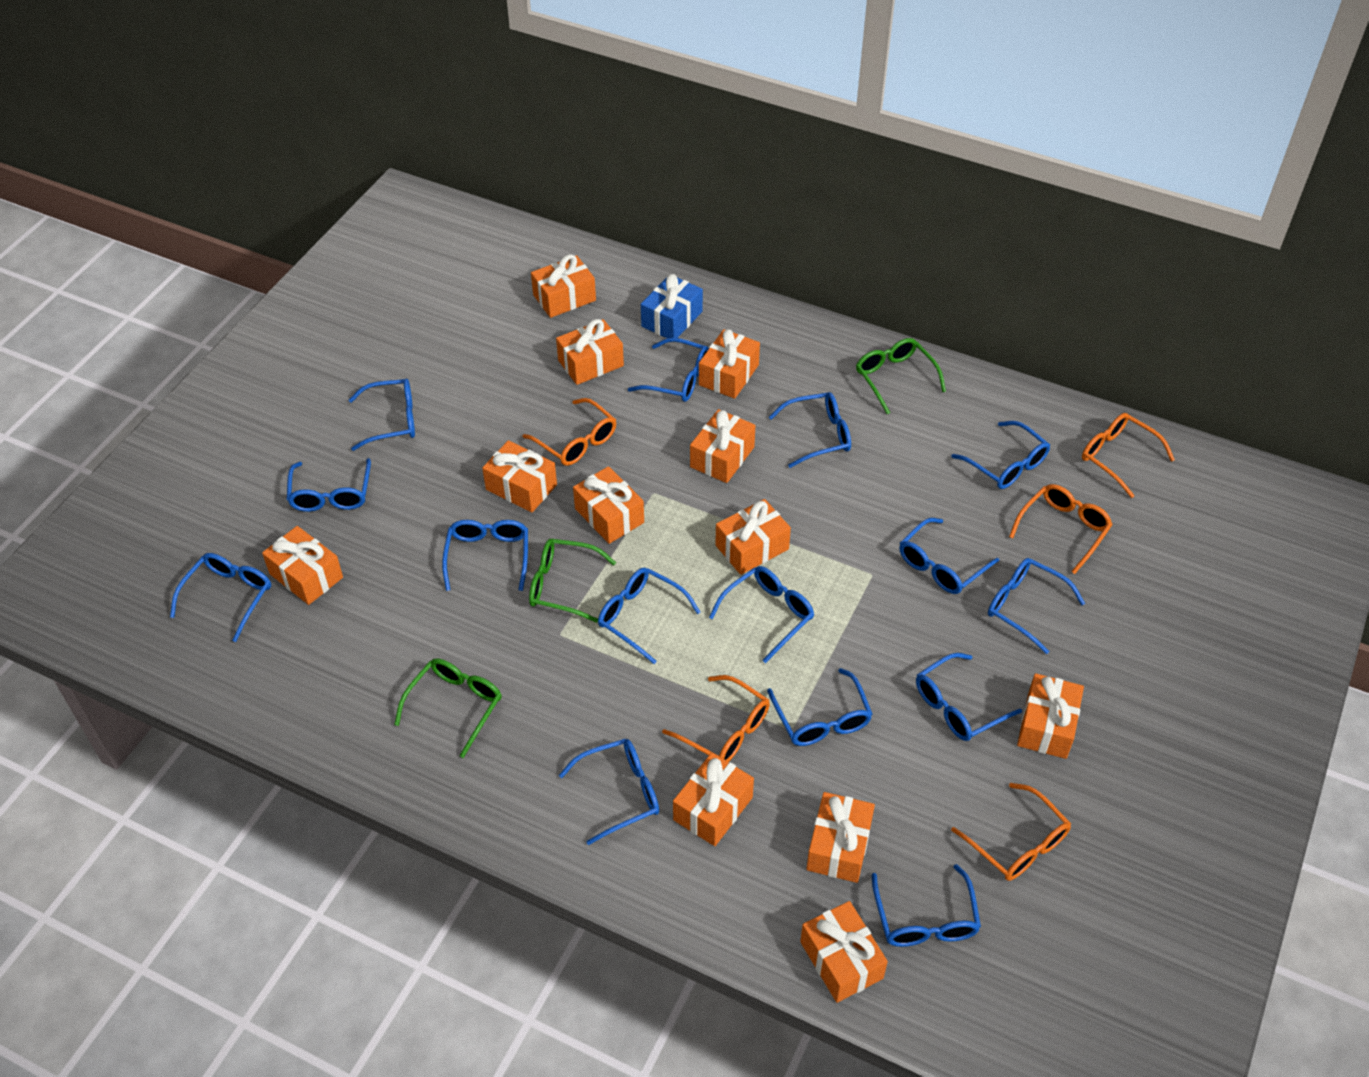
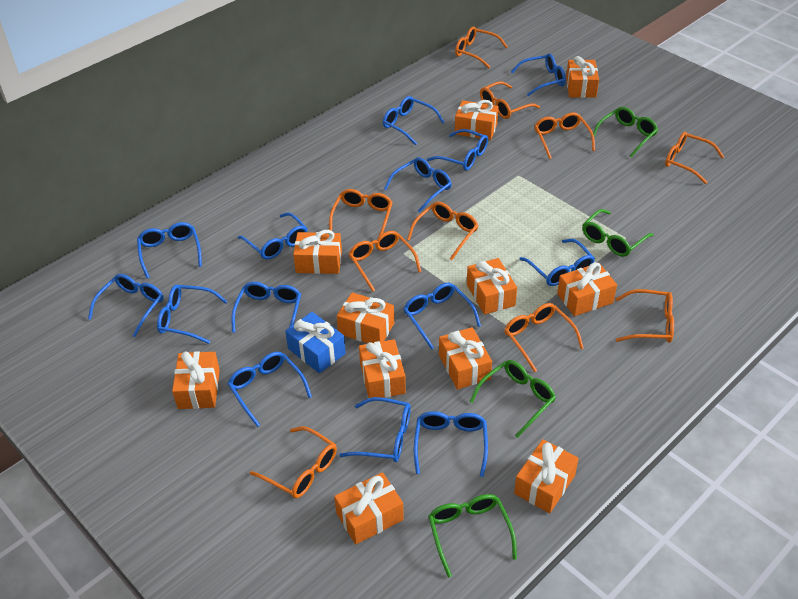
blue glasses: 15 -> 14
green glasses: 3 -> 4
orange gift: 12 -> 11
orange glasses: 5 -> 10

